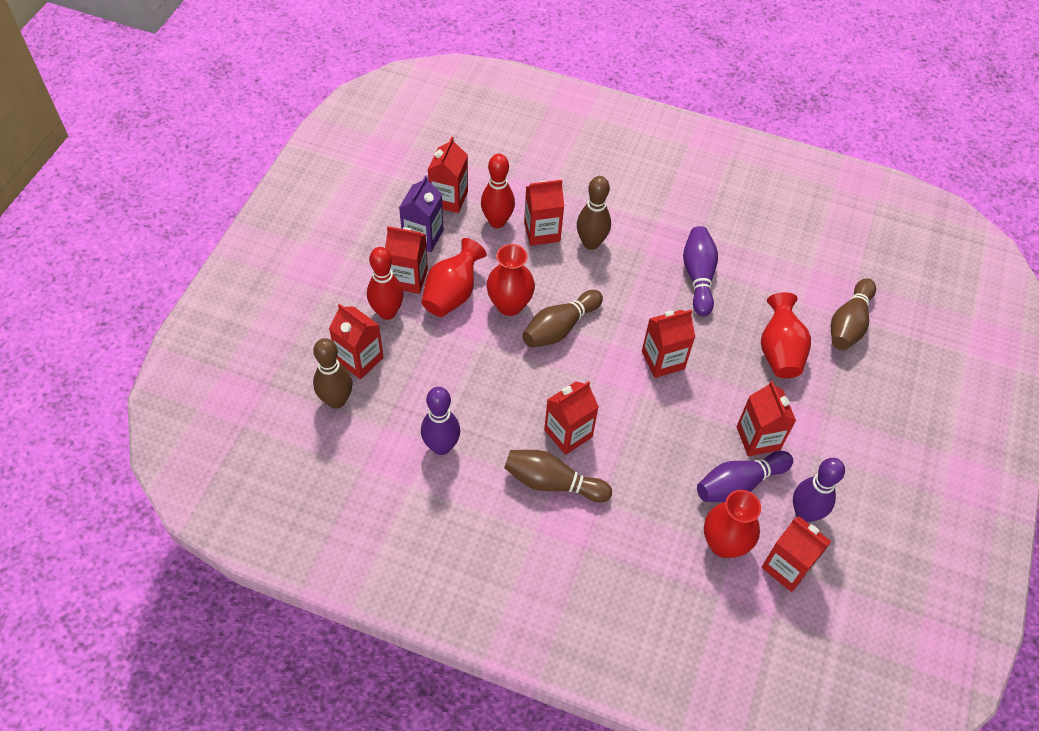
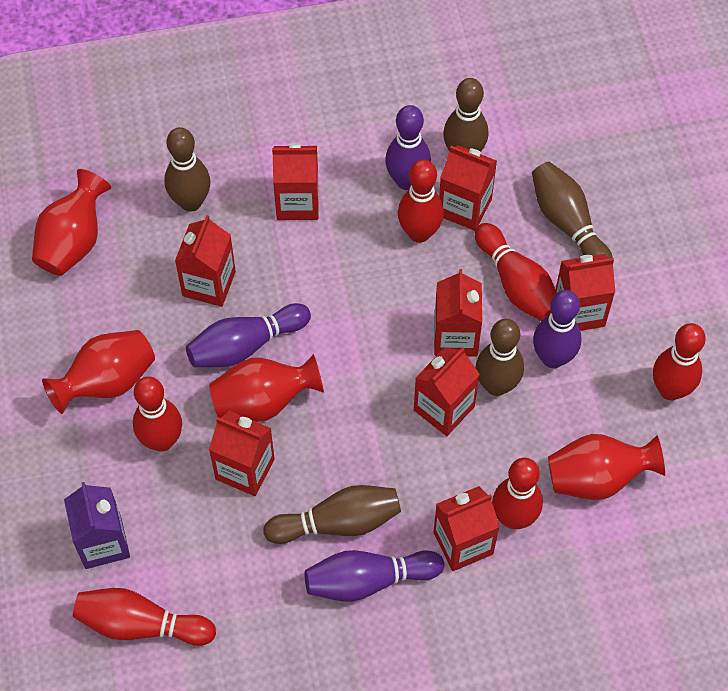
red bowling pin: 2 -> 6

